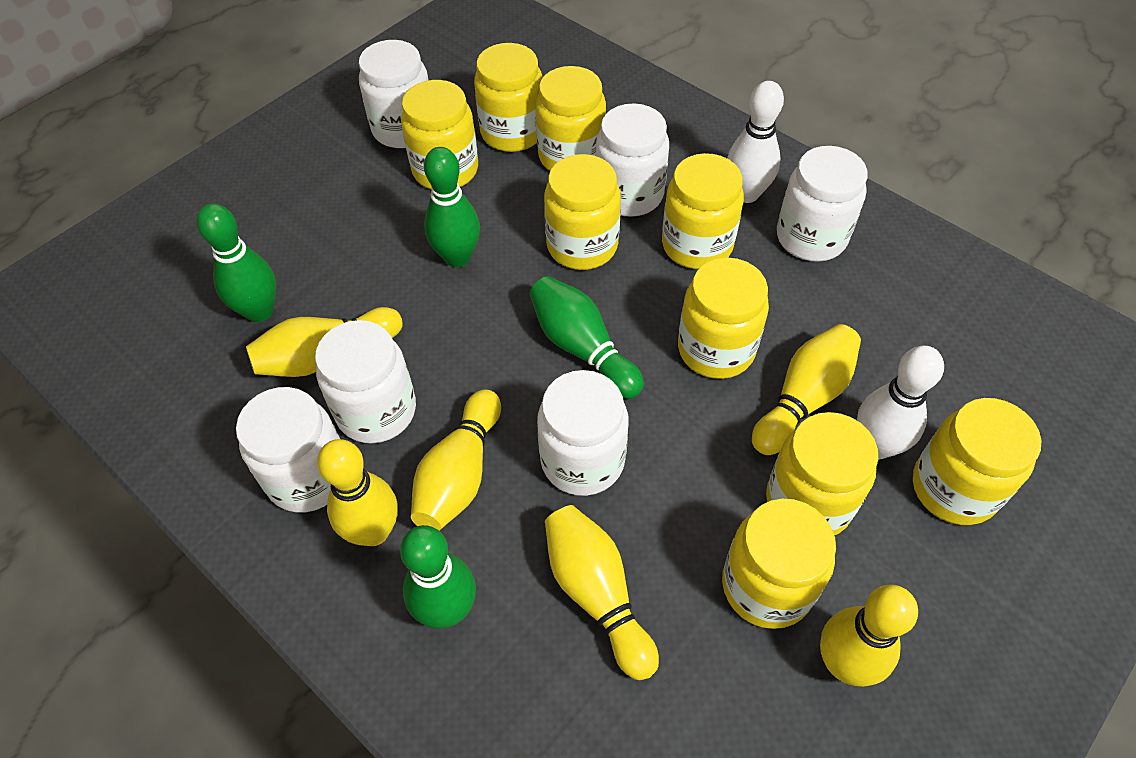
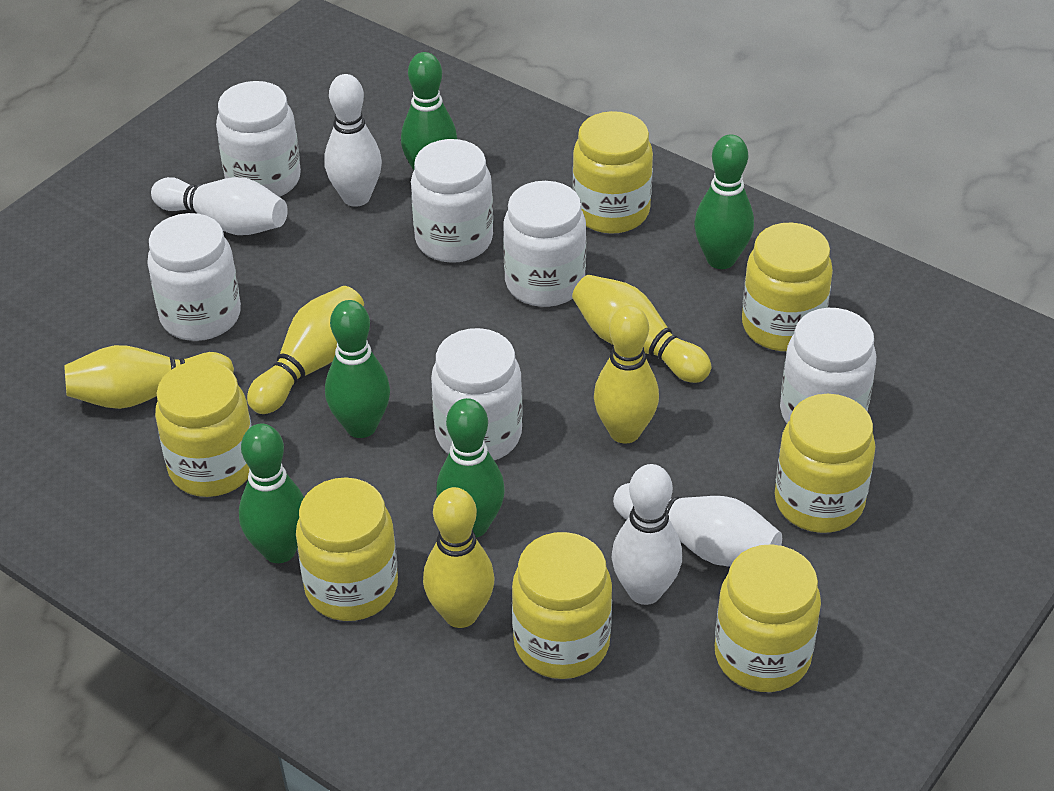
green bowling pin: 4 -> 5
white bowling pin: 2 -> 4
yellow bowling pin: 6 -> 5
yellow jar: 9 -> 7

